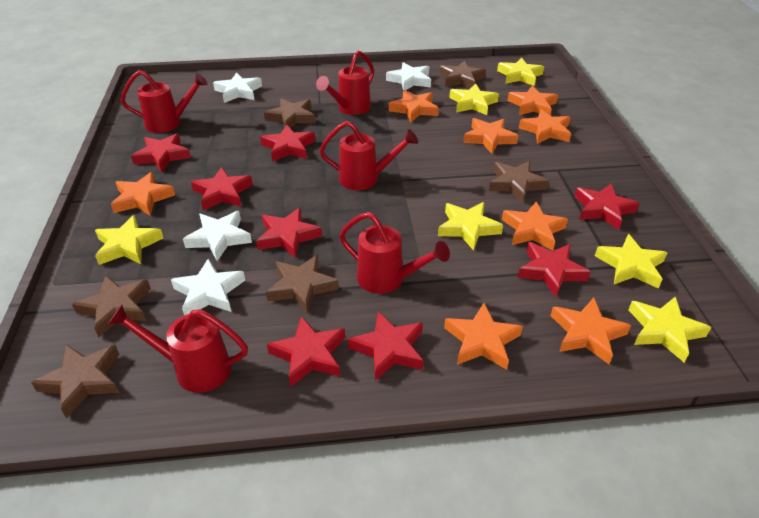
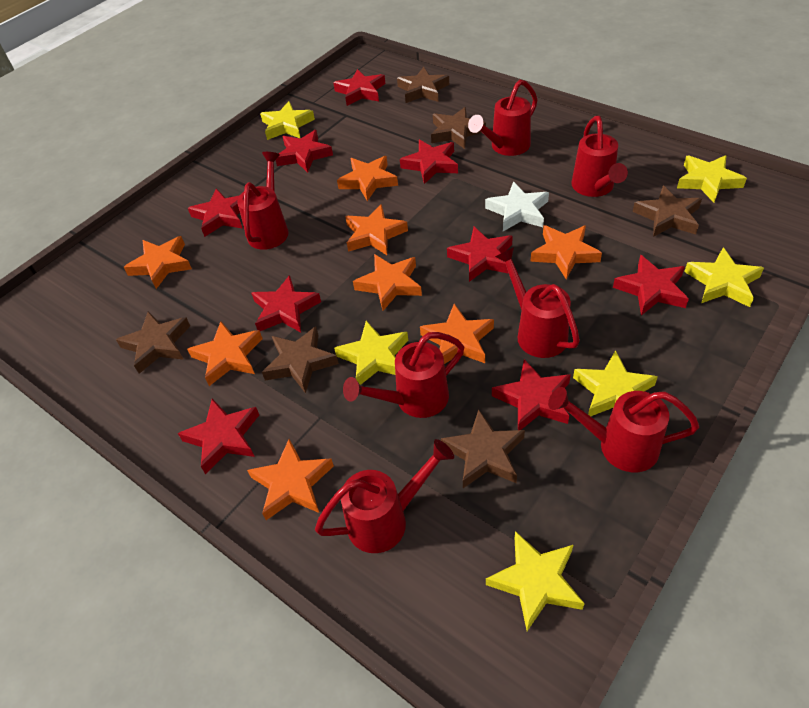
red star: 8 -> 9
red watering can: 5 -> 7
white star: 4 -> 1

